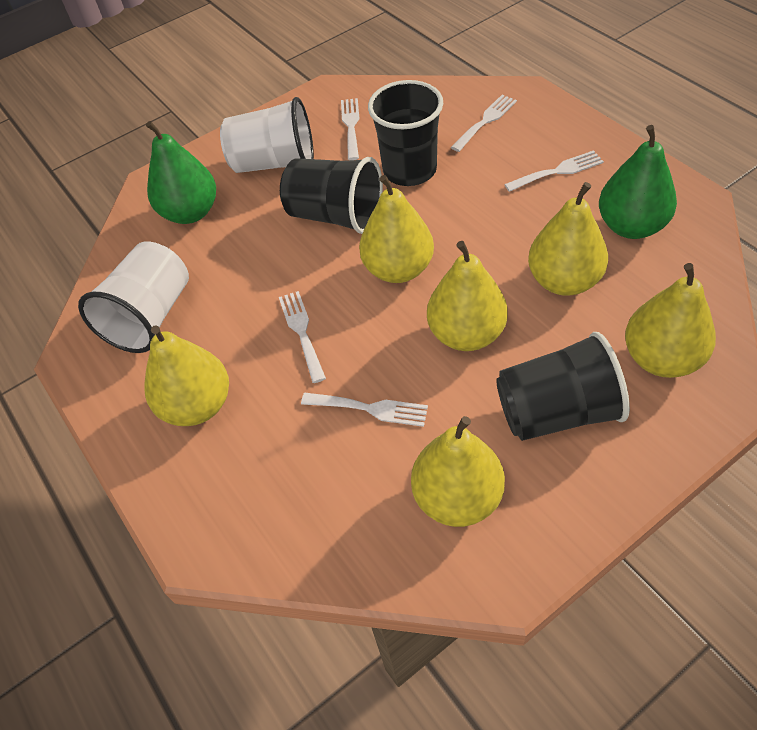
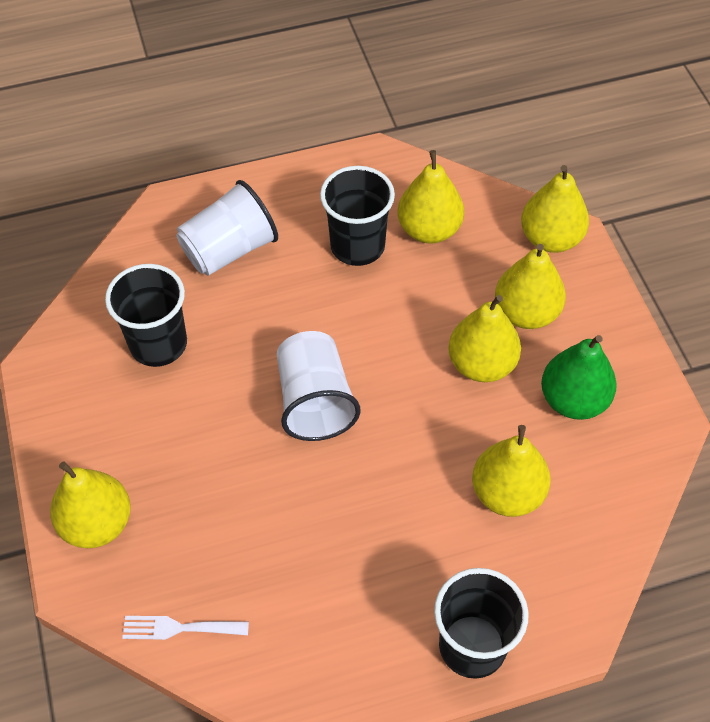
green pear: 2 -> 1
white fork: 5 -> 1

